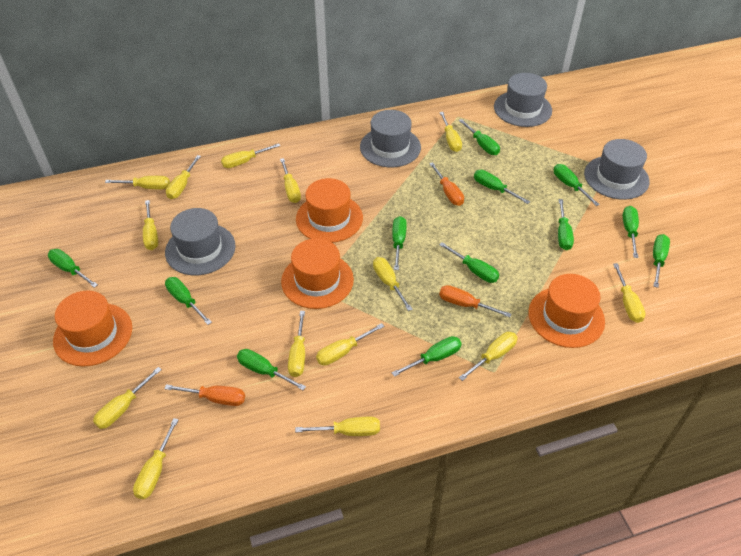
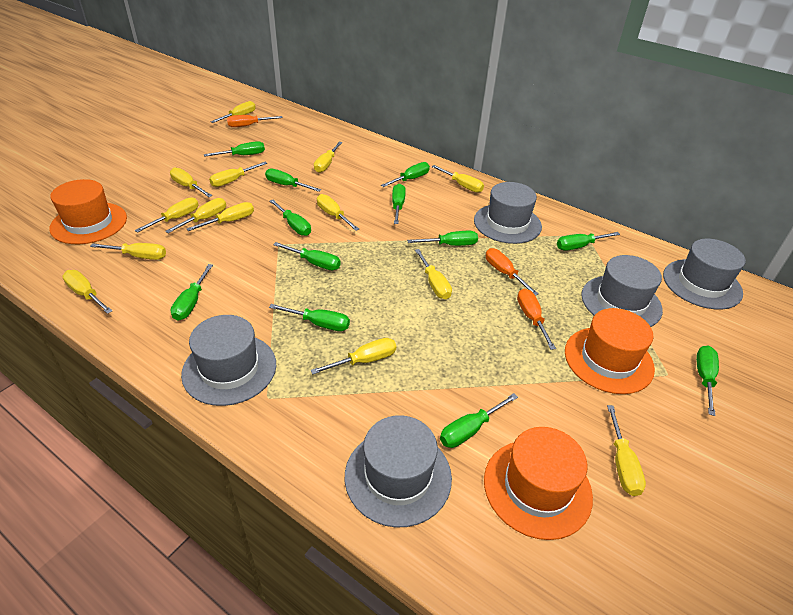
grey hat: 4 -> 5
orange hat: 4 -> 3

